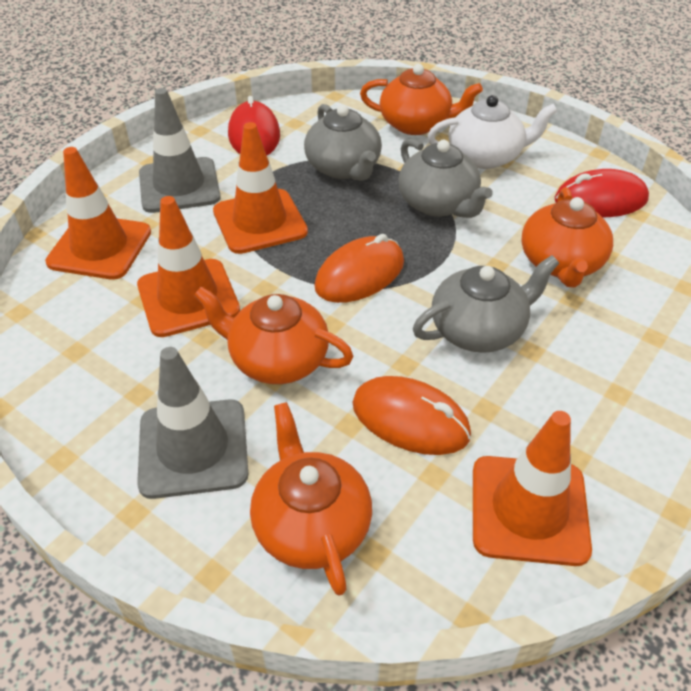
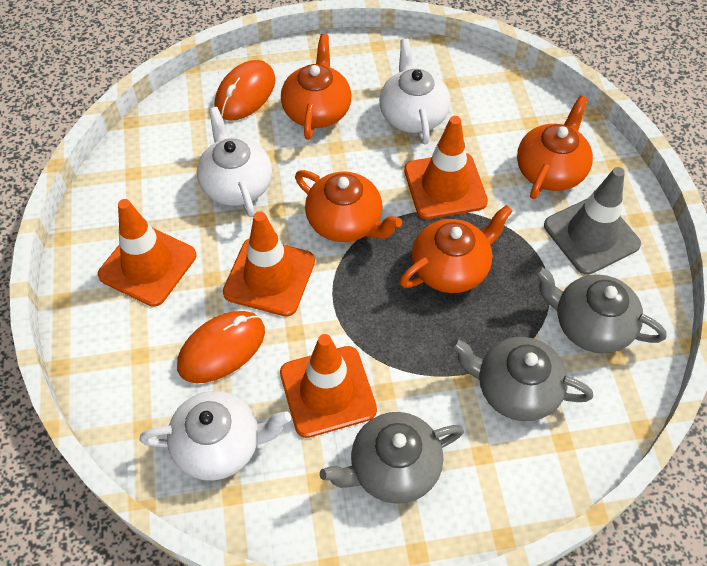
grey traffic cone: 2 -> 1
red mouse: 2 -> 0
white teapot: 1 -> 3

